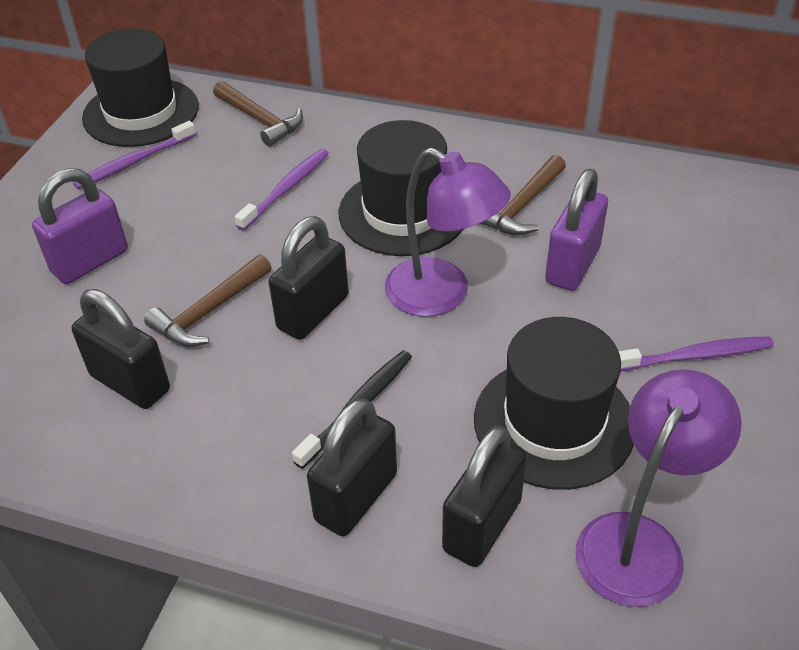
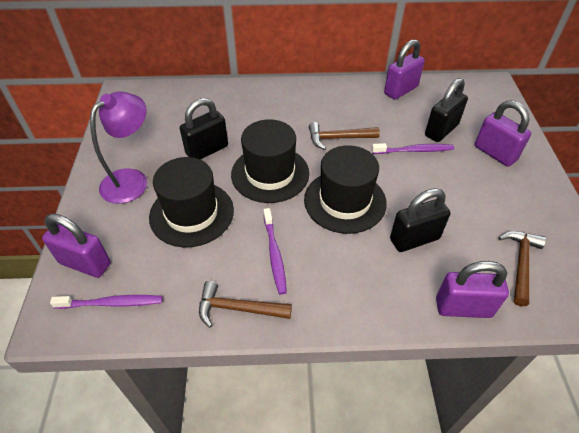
black padlock: 4 -> 3
black toothbrush: 1 -> 0
purple lamp: 2 -> 1
purple padlock: 2 -> 4

